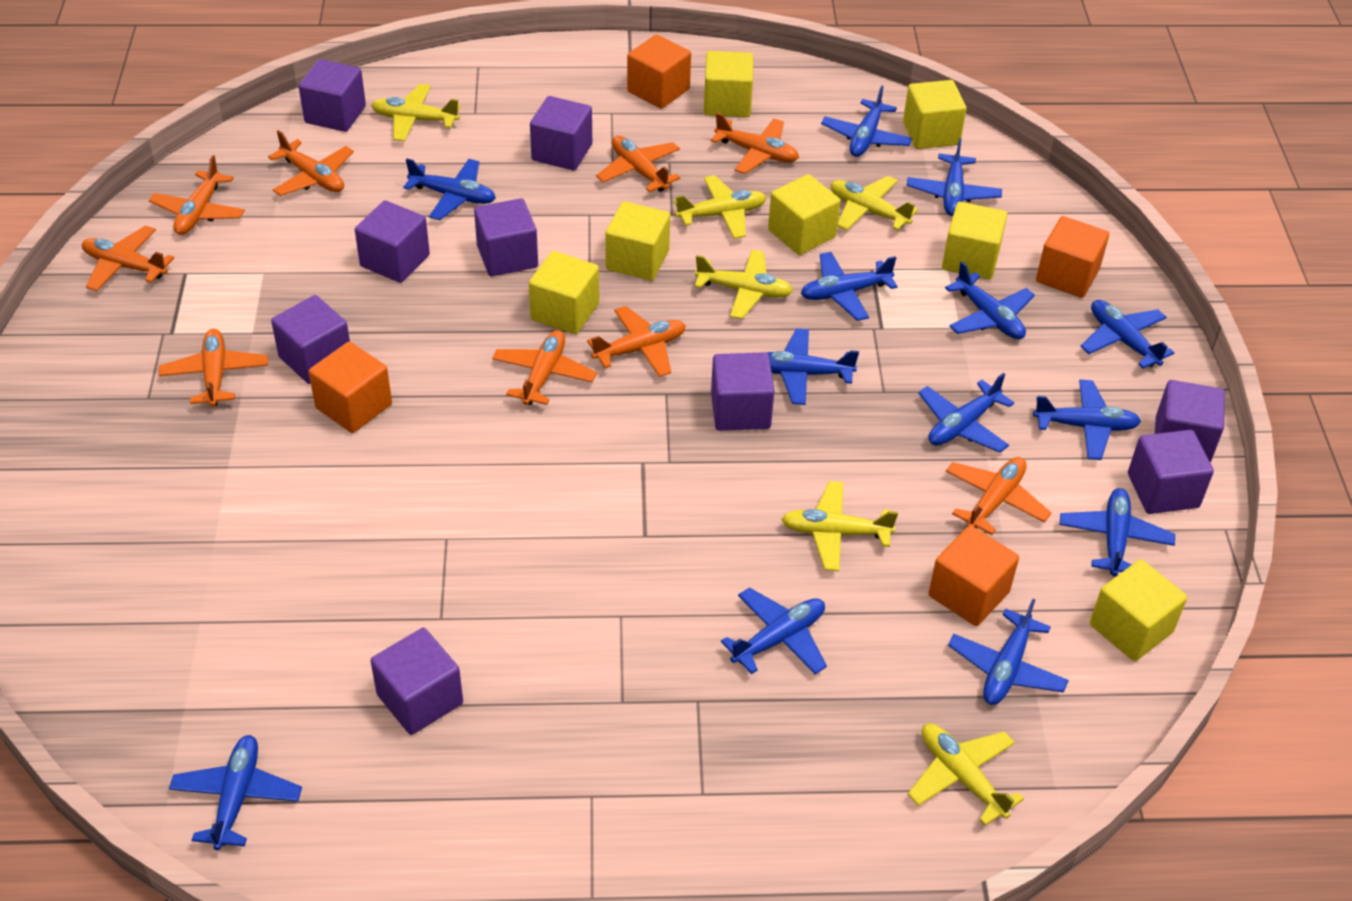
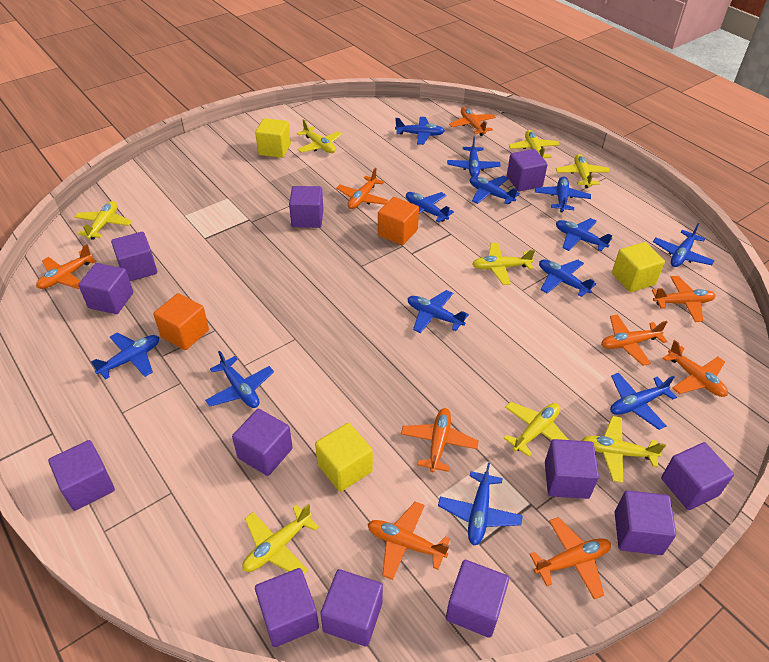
orange cube: 4 -> 2
purple cube: 9 -> 12
yellow cube: 7 -> 3
yellow plane: 6 -> 8

